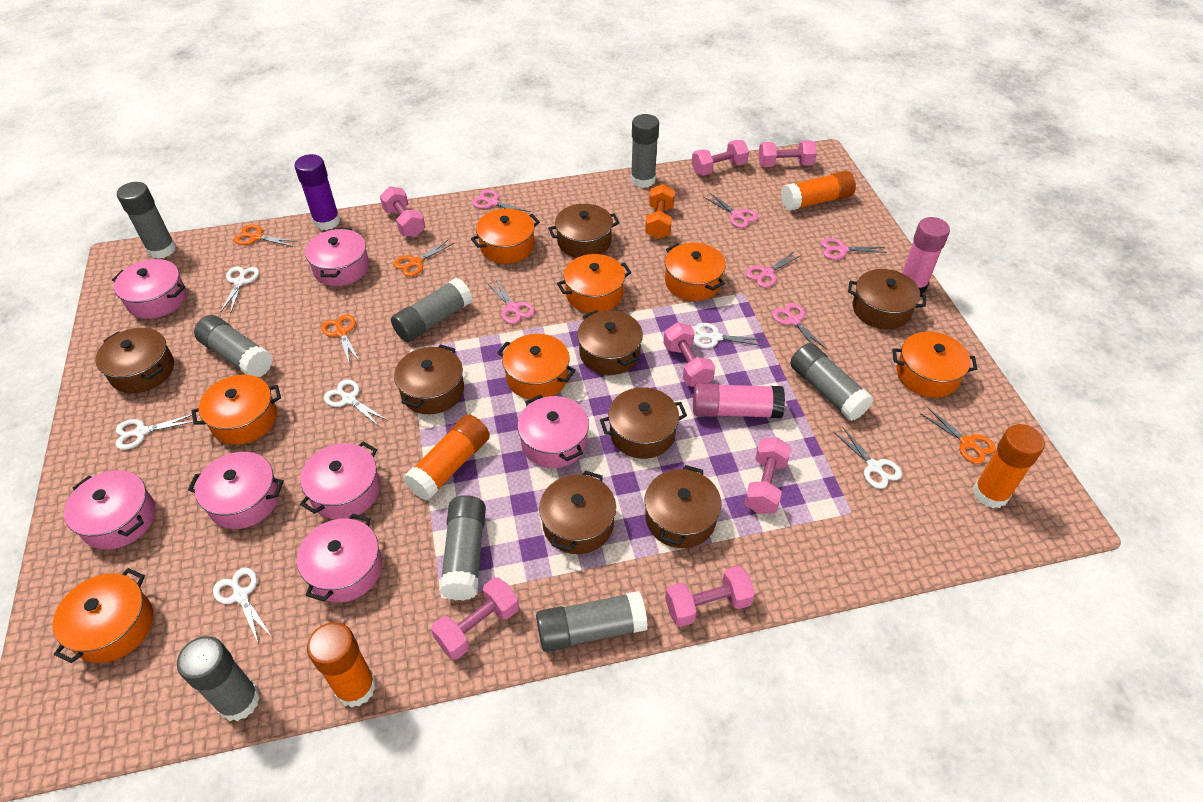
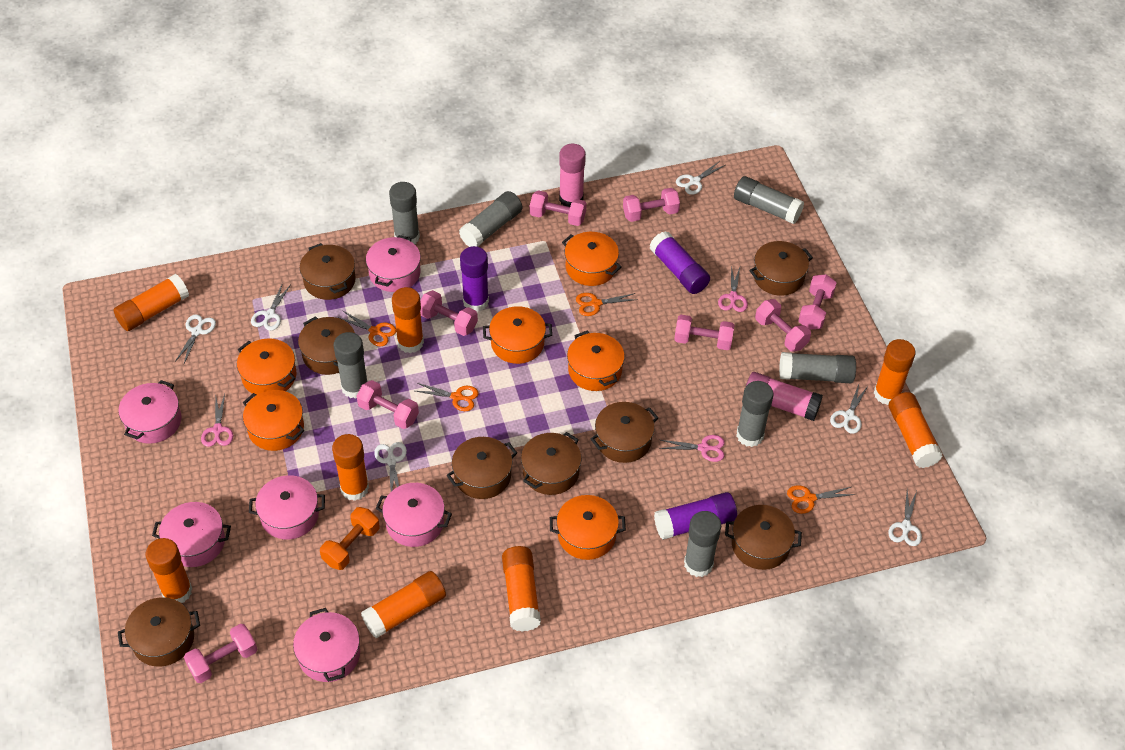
grey glue stick: 8 -> 7
orange glue stick: 4 -> 8
orange pot: 7 -> 6
pink dumbbell: 7 -> 8
pink pot: 7 -> 6
pink scissors: 6 -> 3
purple glue stick: 1 -> 3

